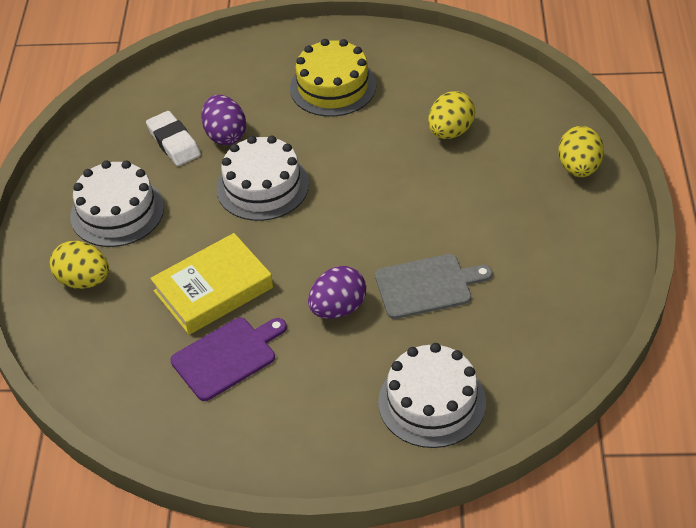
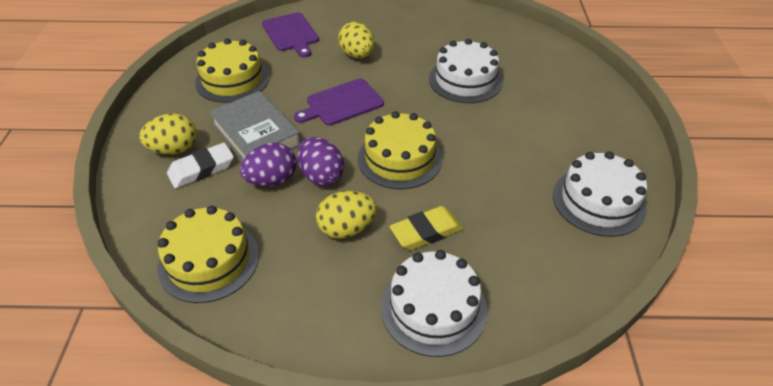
grey book: 0 -> 1
grey cutting board: 1 -> 0
purple cutting board: 1 -> 2
yellow book: 1 -> 0
yellow cake: 1 -> 3
yellow eraser: 0 -> 1

